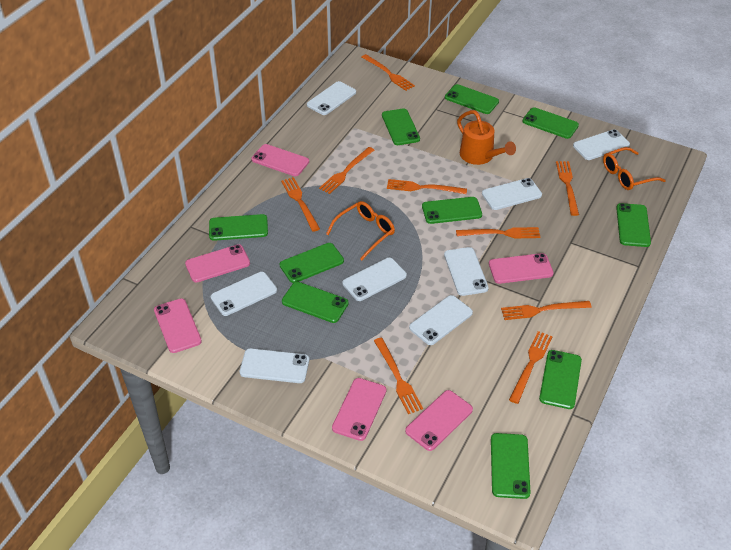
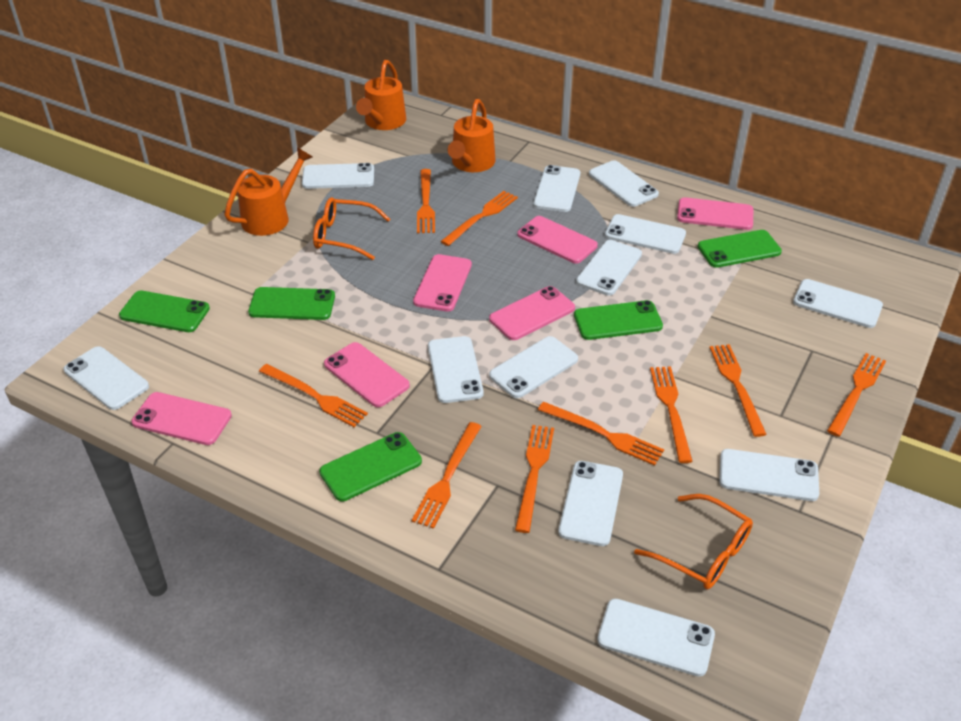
green phone: 10 -> 5
orange watering can: 1 -> 3
white phone: 8 -> 12

